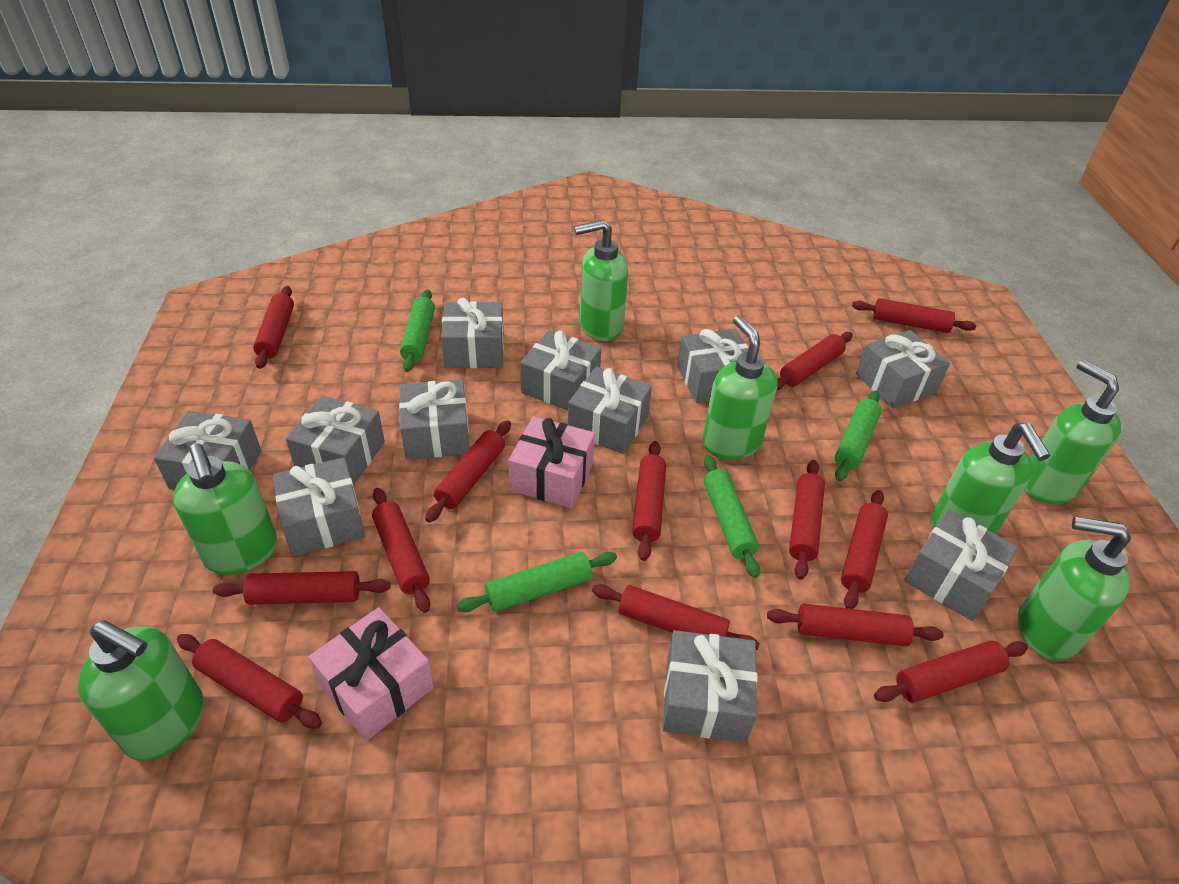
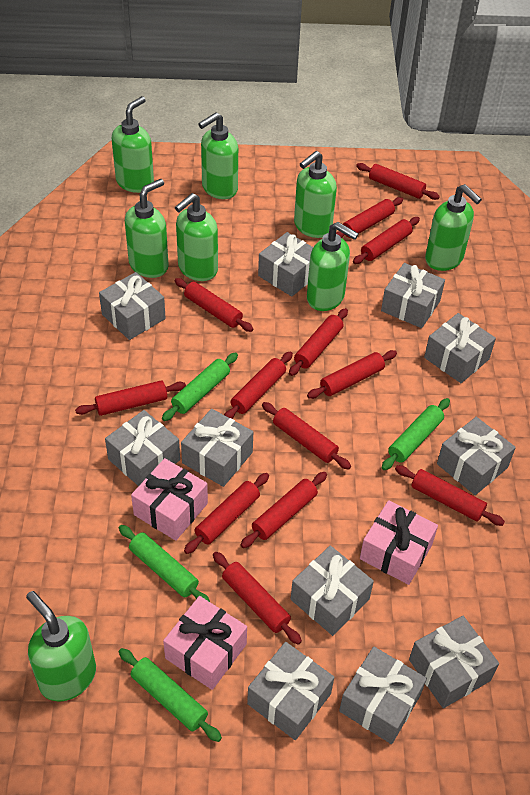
green soap dispenser: 7 -> 8
pink gift: 2 -> 3

